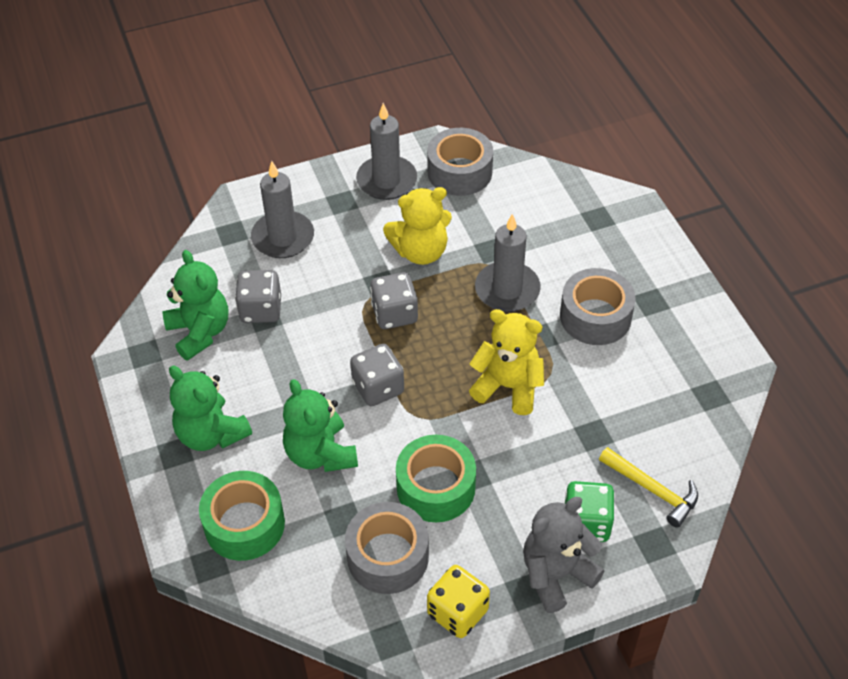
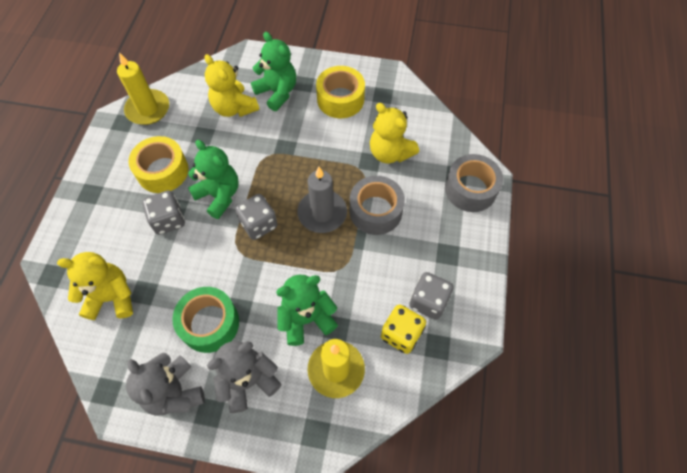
green dice: 1 -> 0
green tape: 2 -> 1
grey candle: 3 -> 1
grey tape: 3 -> 2
grey teddy bear: 1 -> 2
yellow candle: 0 -> 2
yellow hammer: 1 -> 0
yellow tape: 0 -> 2
yellow teddy bear: 2 -> 3

